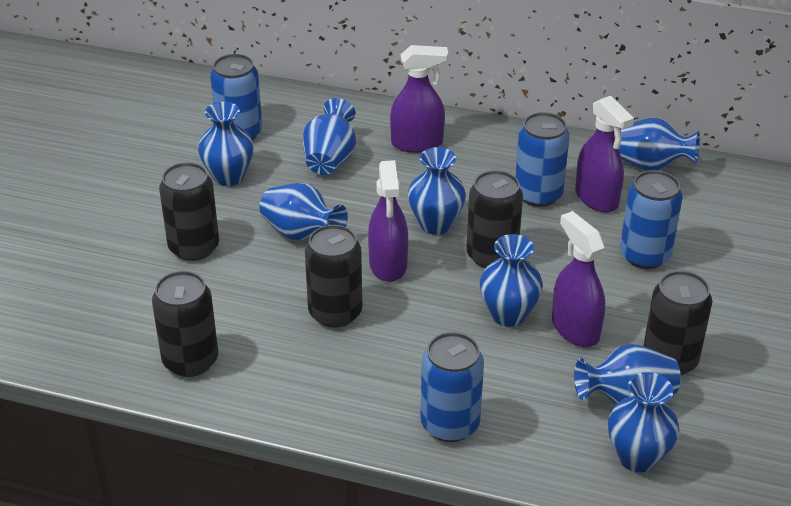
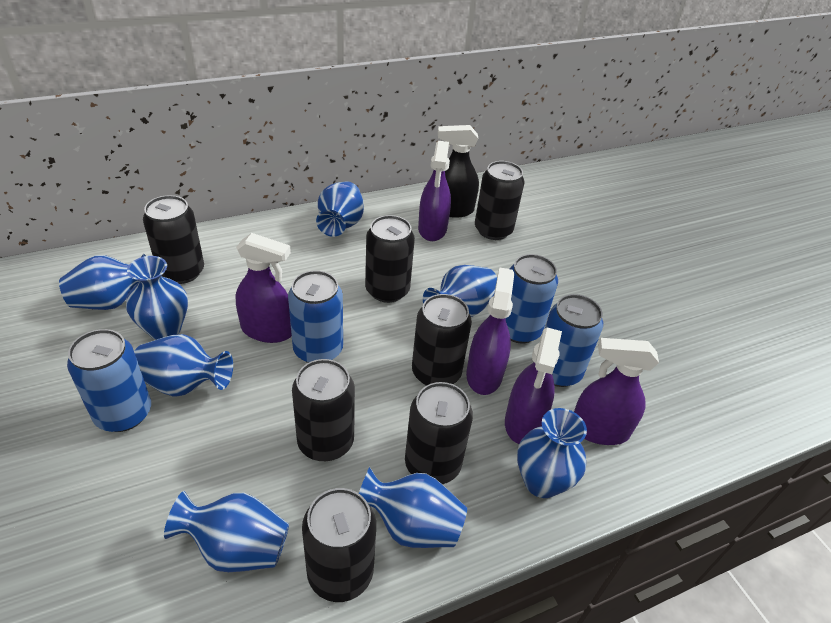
black can: 5 -> 7
black spray bottle: 0 -> 1
purple spray bottle: 4 -> 5

